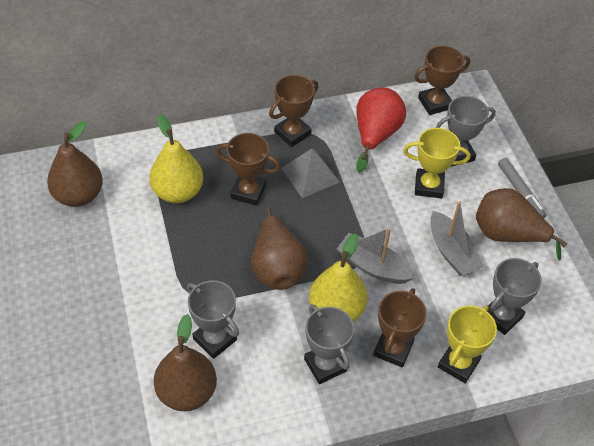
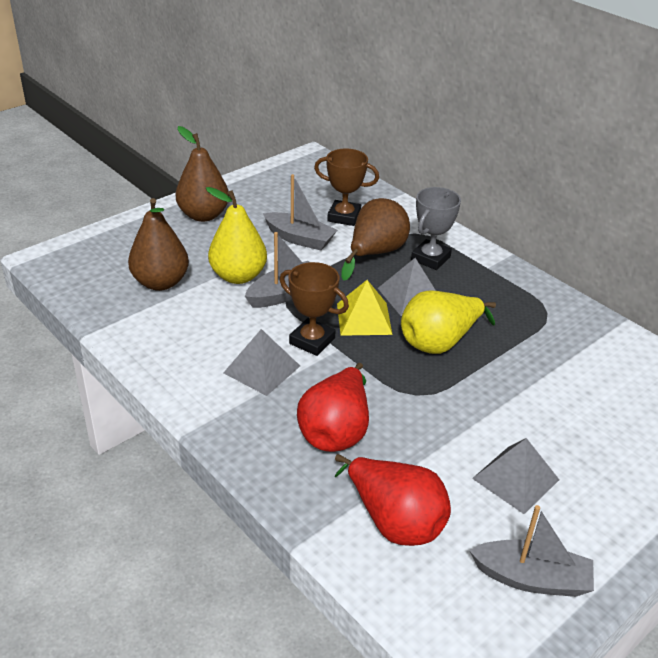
brown pear: 4 -> 3
brown trophy: 4 -> 2
grey boat: 2 -> 3
grey marker: 1 -> 0
grey pyramid: 1 -> 3
grey trophy: 4 -> 1
red pear: 1 -> 2
yellow pyramid: 0 -> 1
yellow trophy: 2 -> 0

